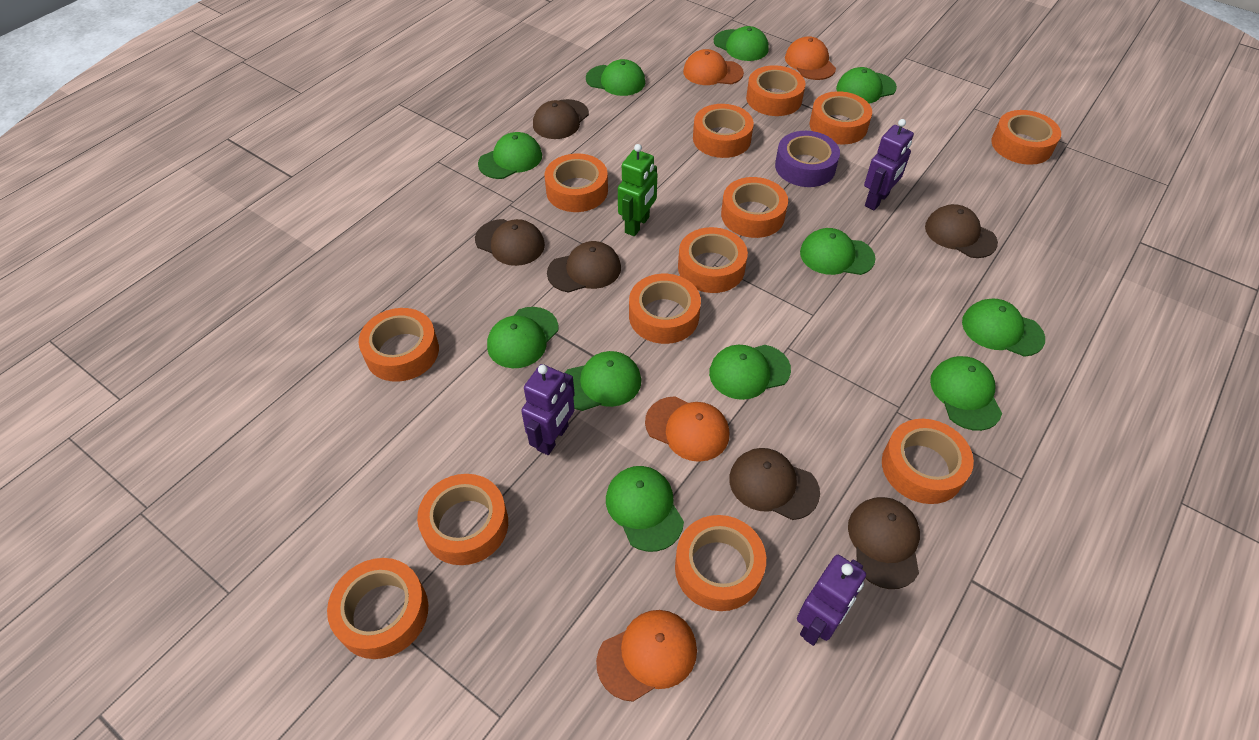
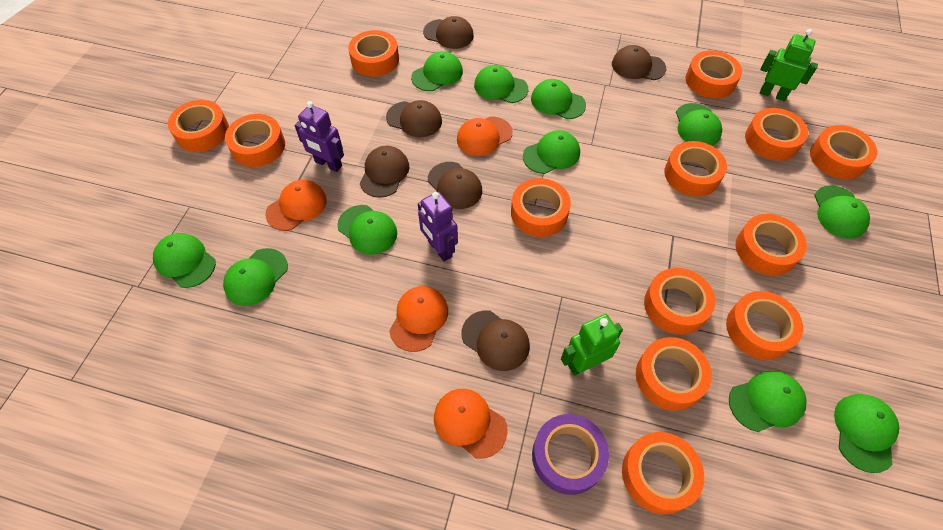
green robot: 1 -> 2
purple robot: 3 -> 2

